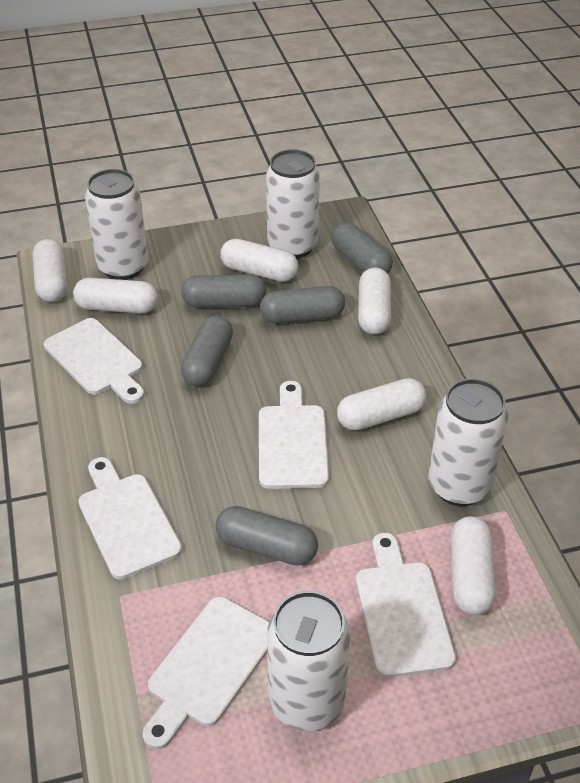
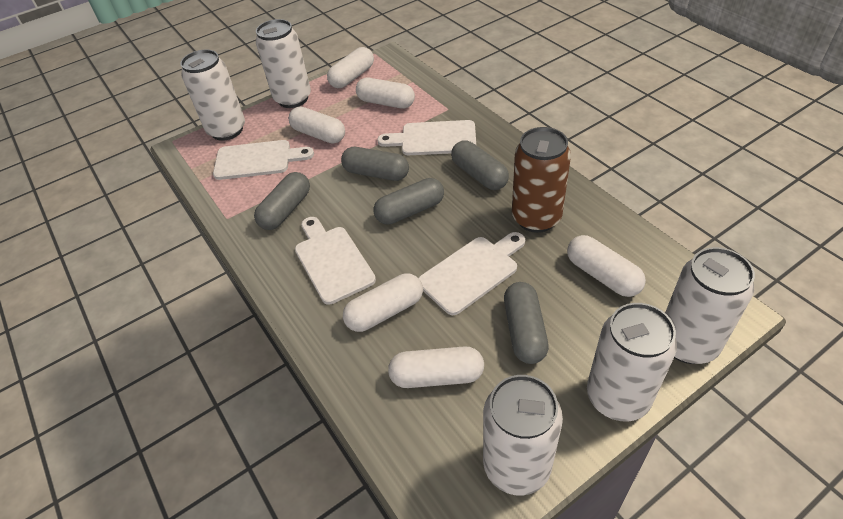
brown can: 0 -> 1
white can: 4 -> 5
white cutting board: 5 -> 4

